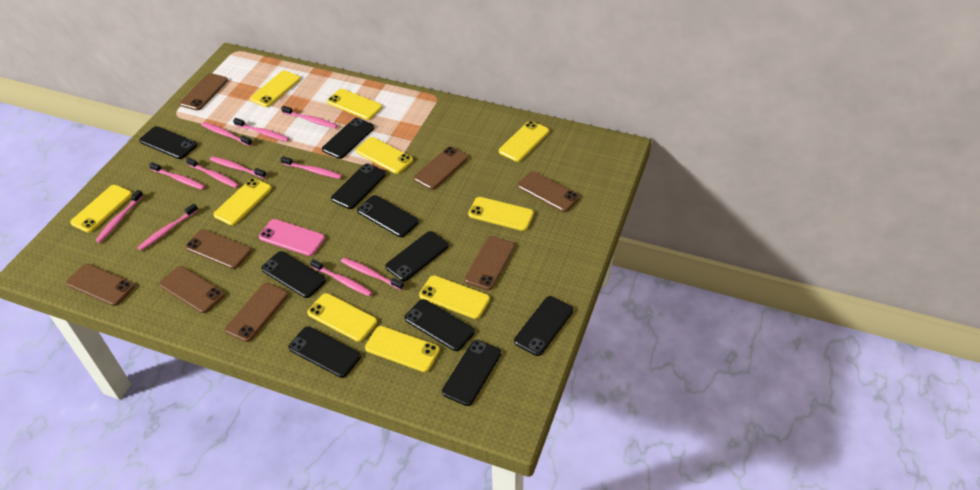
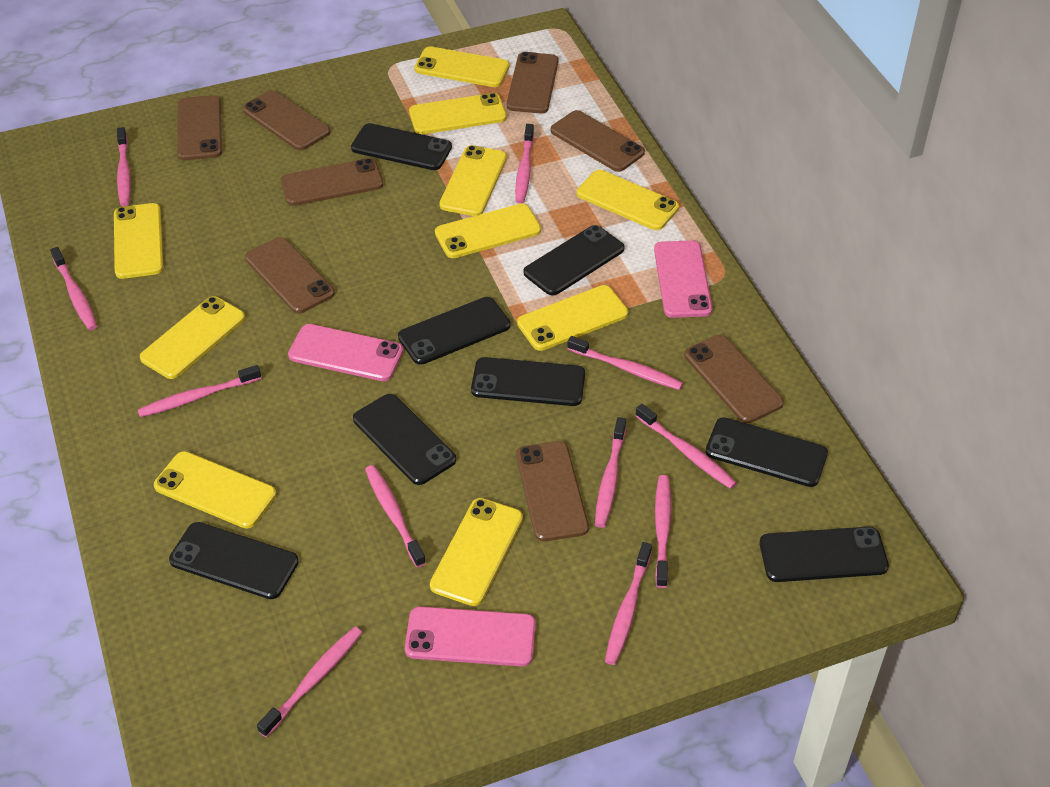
black phone: 10 -> 8
pink phone: 1 -> 3

